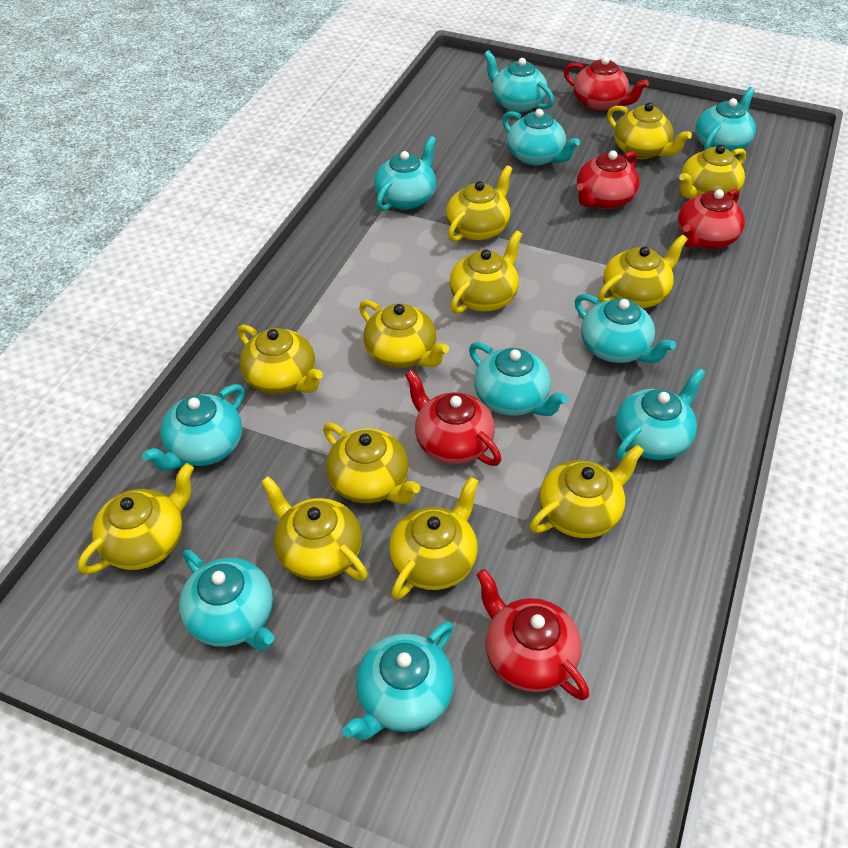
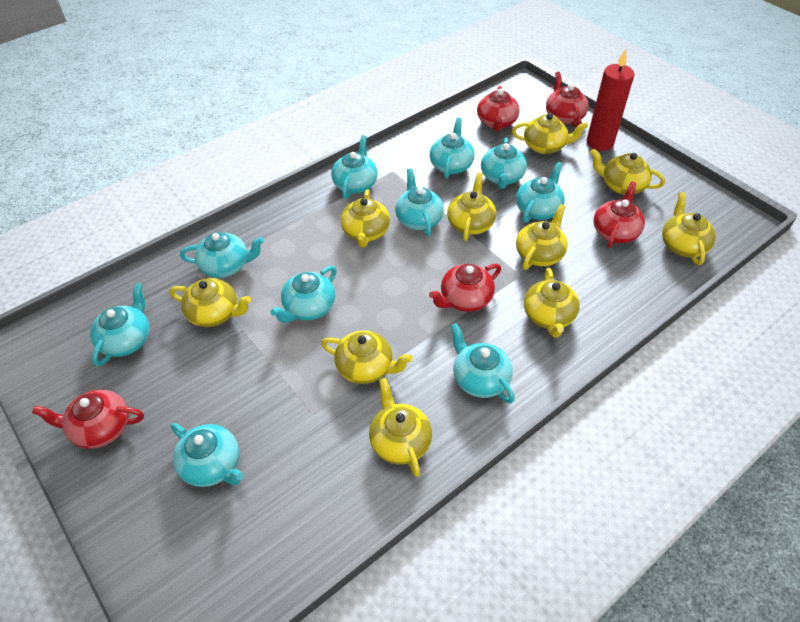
red candle: 0 -> 1
yellow teapot: 12 -> 10

